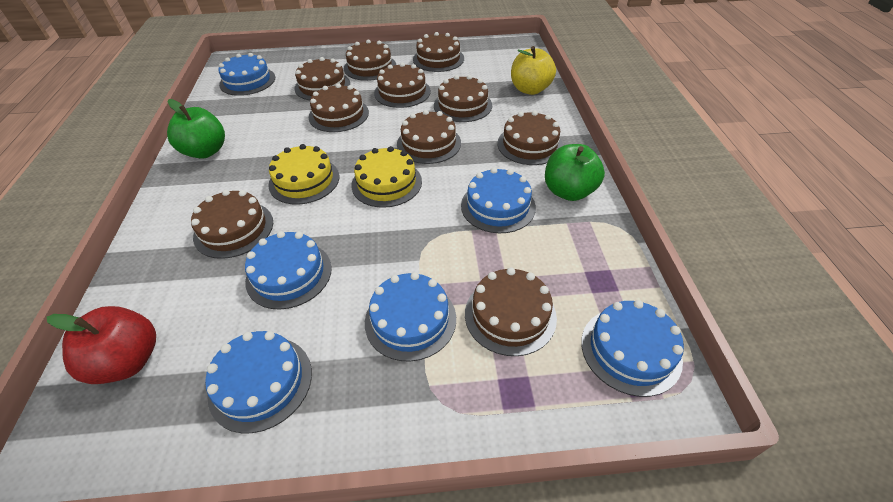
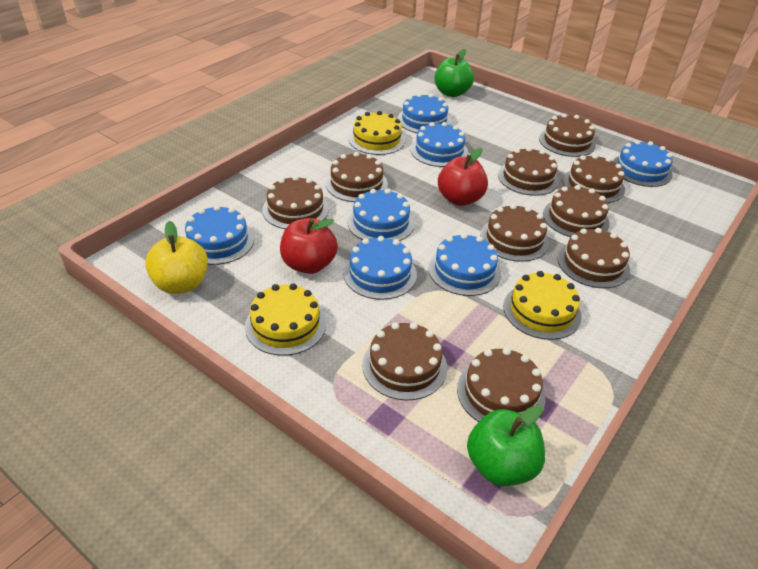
blue cake: 6 -> 7
red apple: 1 -> 2
yellow cake: 2 -> 3

